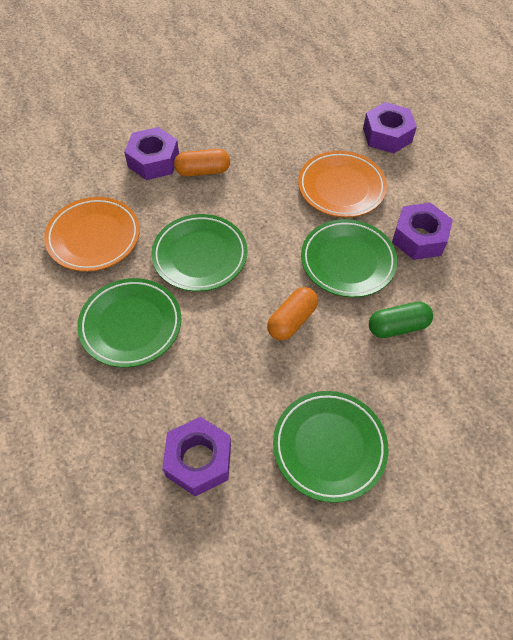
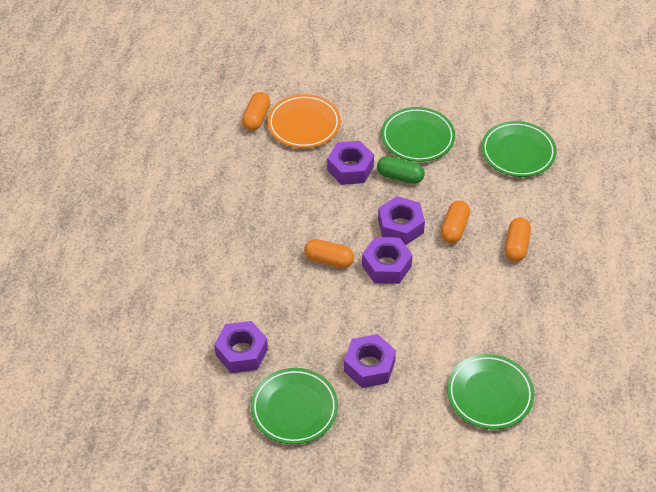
orange capsule: 2 -> 4
orange plate: 2 -> 1
purple nut: 4 -> 5

